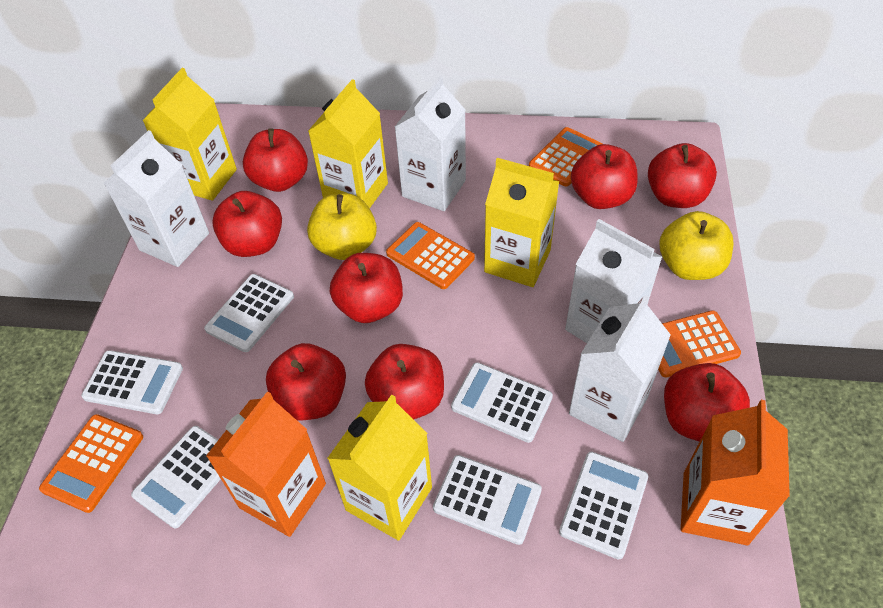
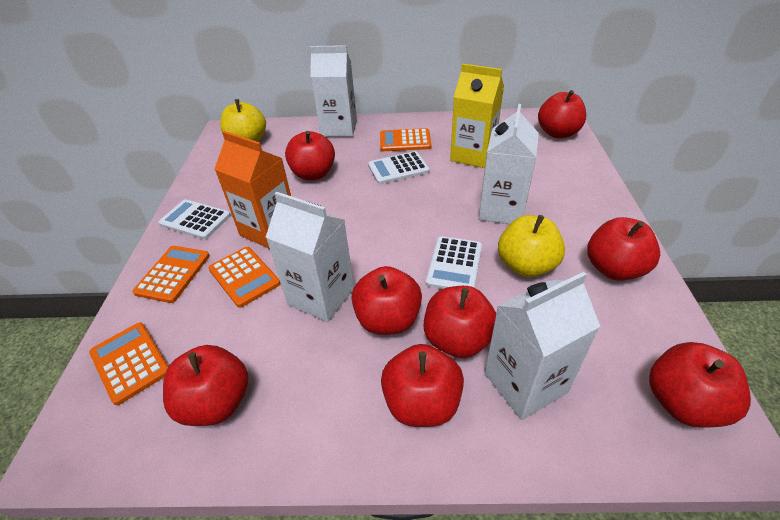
orange carton: 2 -> 1
white calculator: 6 -> 3
yellow carton: 4 -> 1

